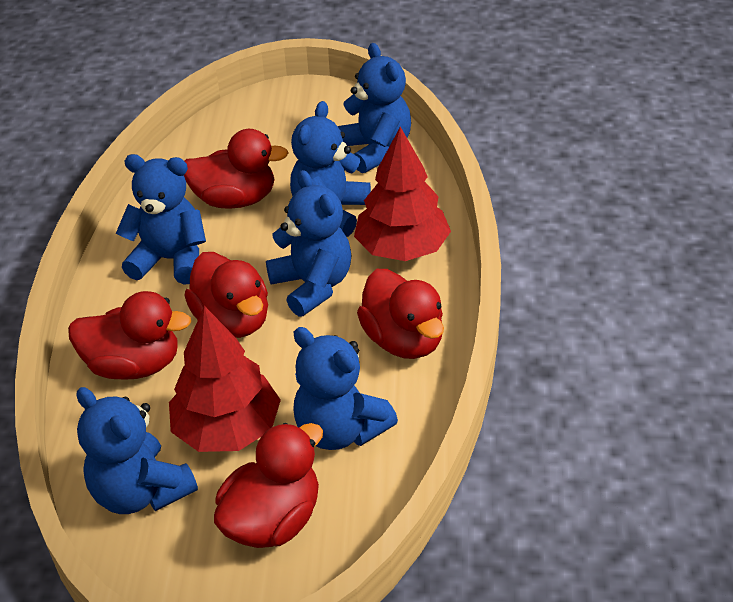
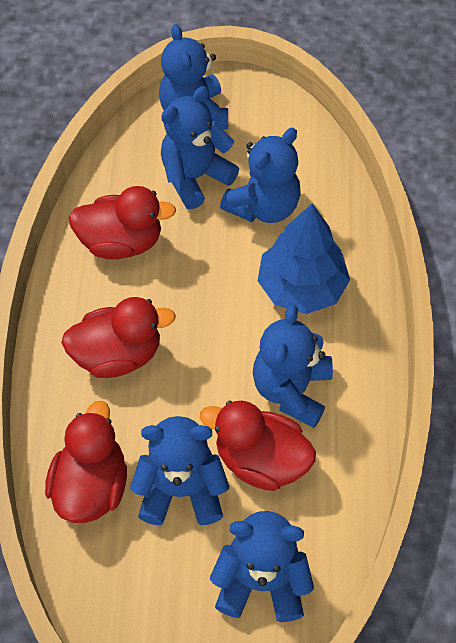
blue tree: 0 -> 1
red duck: 5 -> 4
red tree: 2 -> 0

